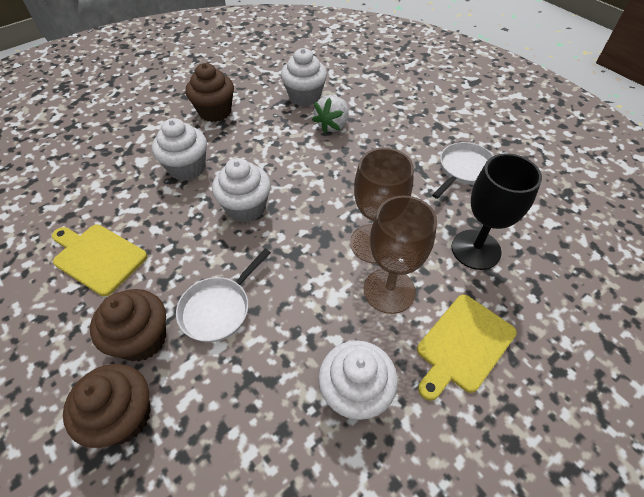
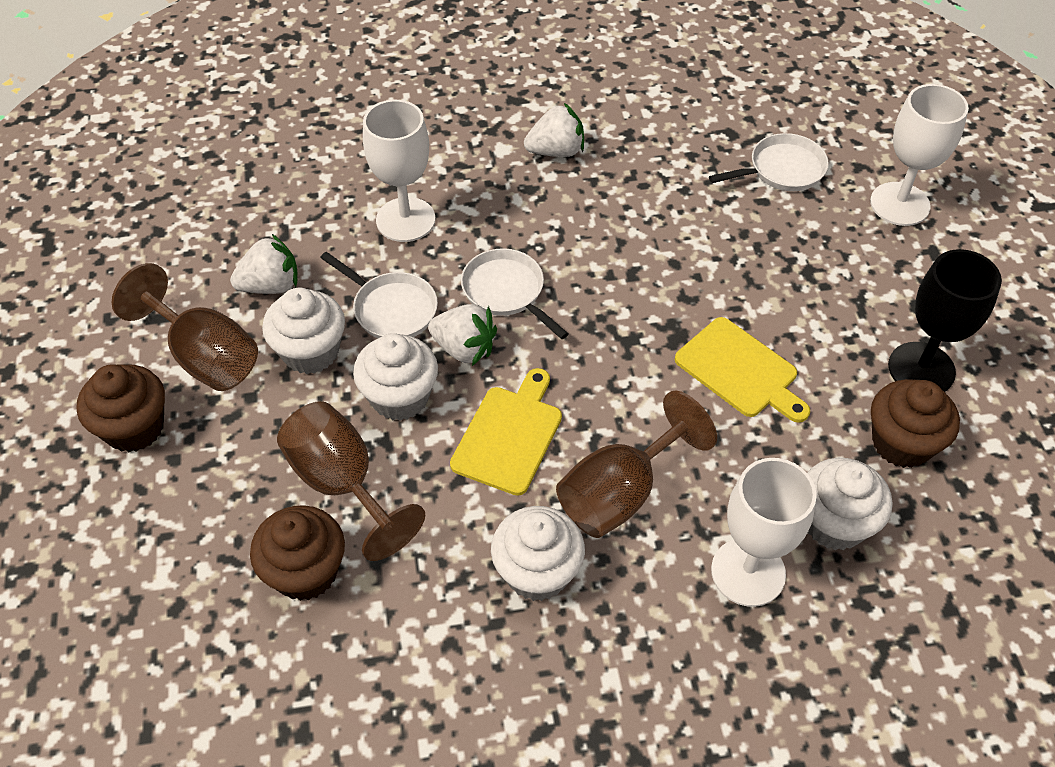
brown goblet: 2 -> 3
white goblet: 0 -> 3
white pan: 2 -> 3
white strawberry: 1 -> 3

